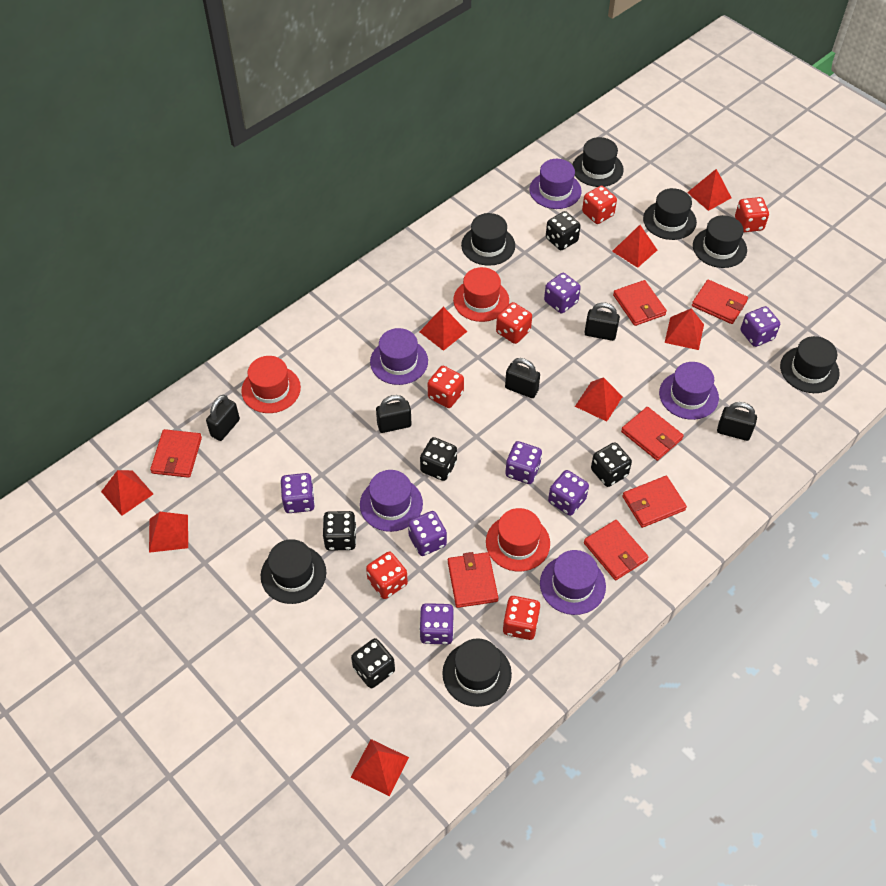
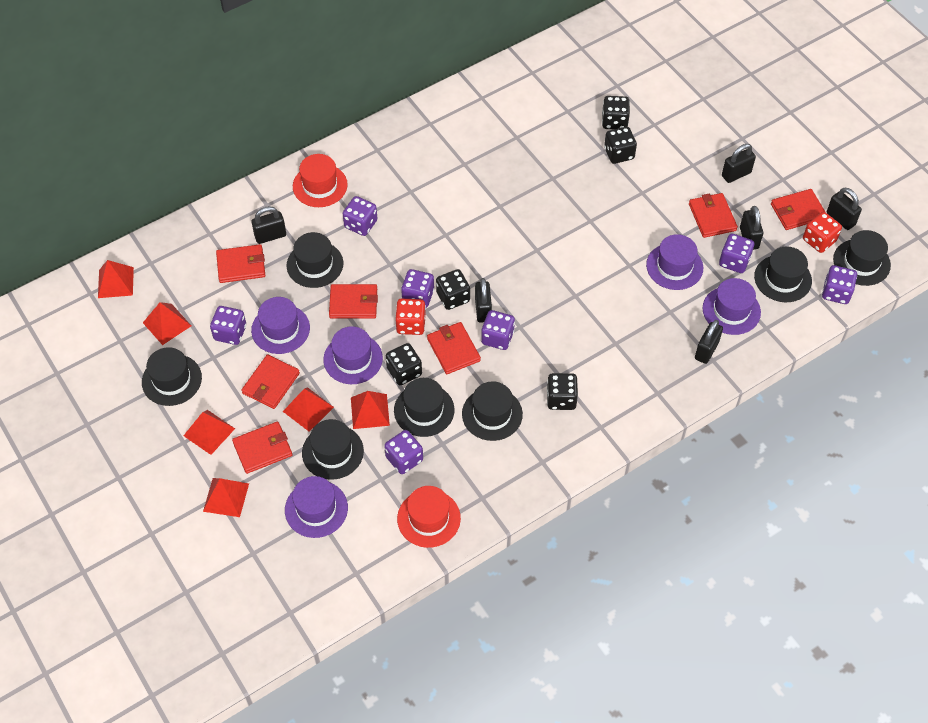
black padlock: 5 -> 6
red dice: 6 -> 2
red hat: 3 -> 2
red pyramid: 8 -> 6

